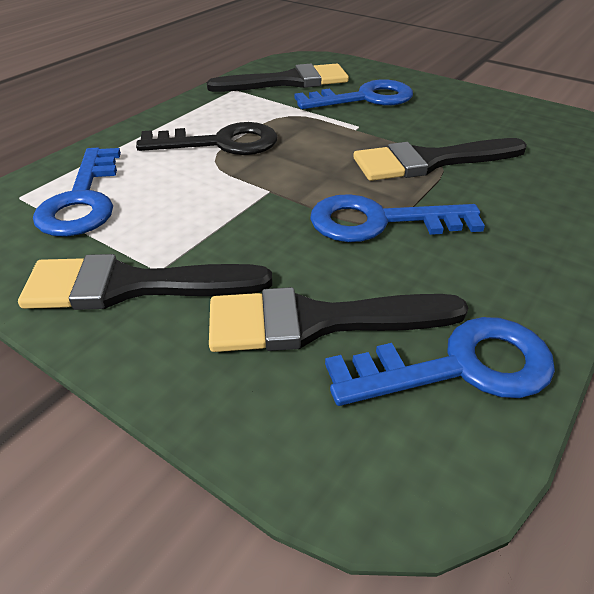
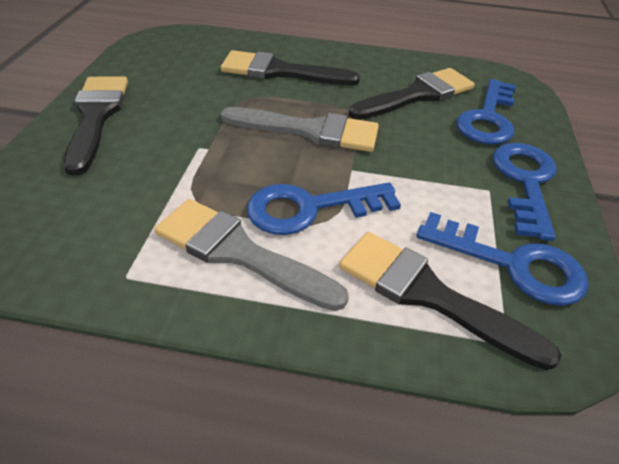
black key: 1 -> 0
grey brush: 0 -> 2

